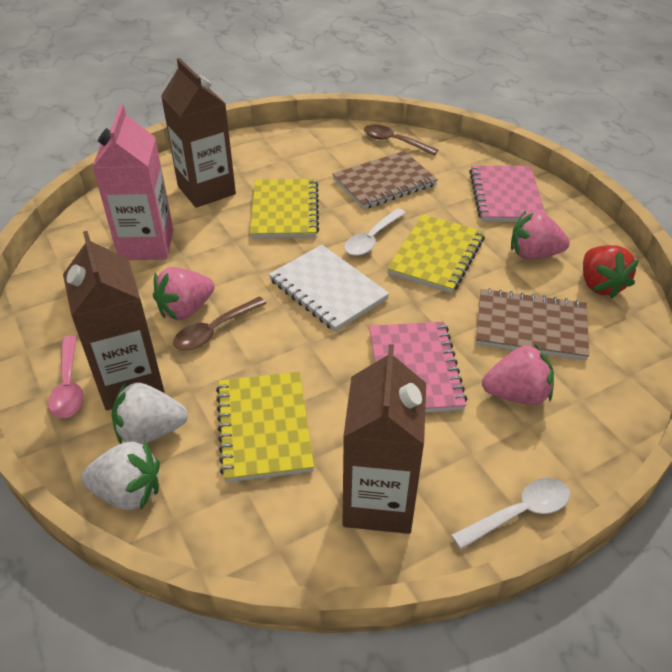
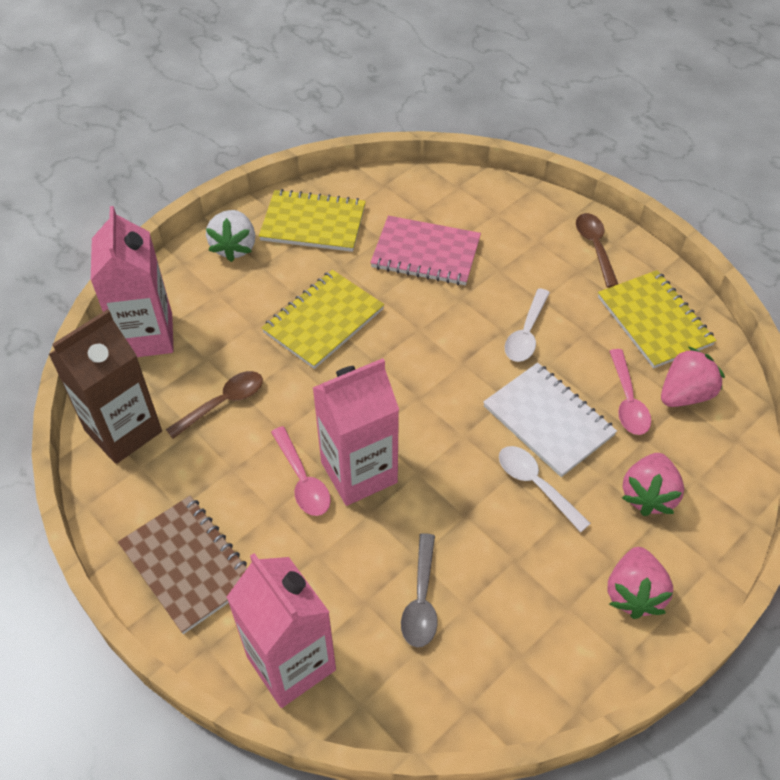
brown carton: 3 -> 1
brown notebook: 2 -> 1
grey spoon: 0 -> 1
pink carton: 1 -> 3
pink notebook: 2 -> 1
pink spoon: 1 -> 2
red strawberry: 1 -> 0
white strawberry: 2 -> 1

